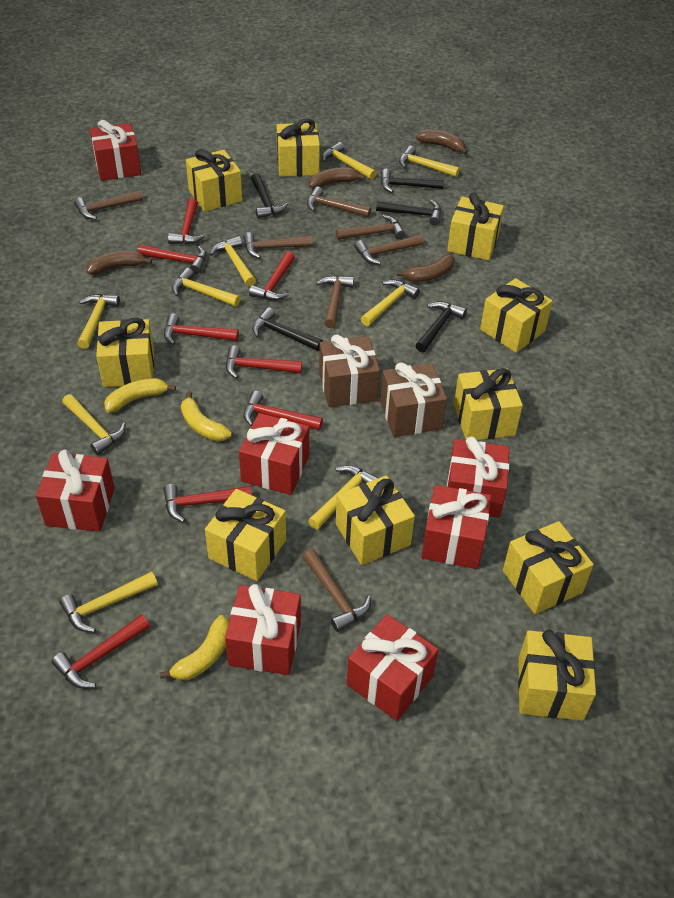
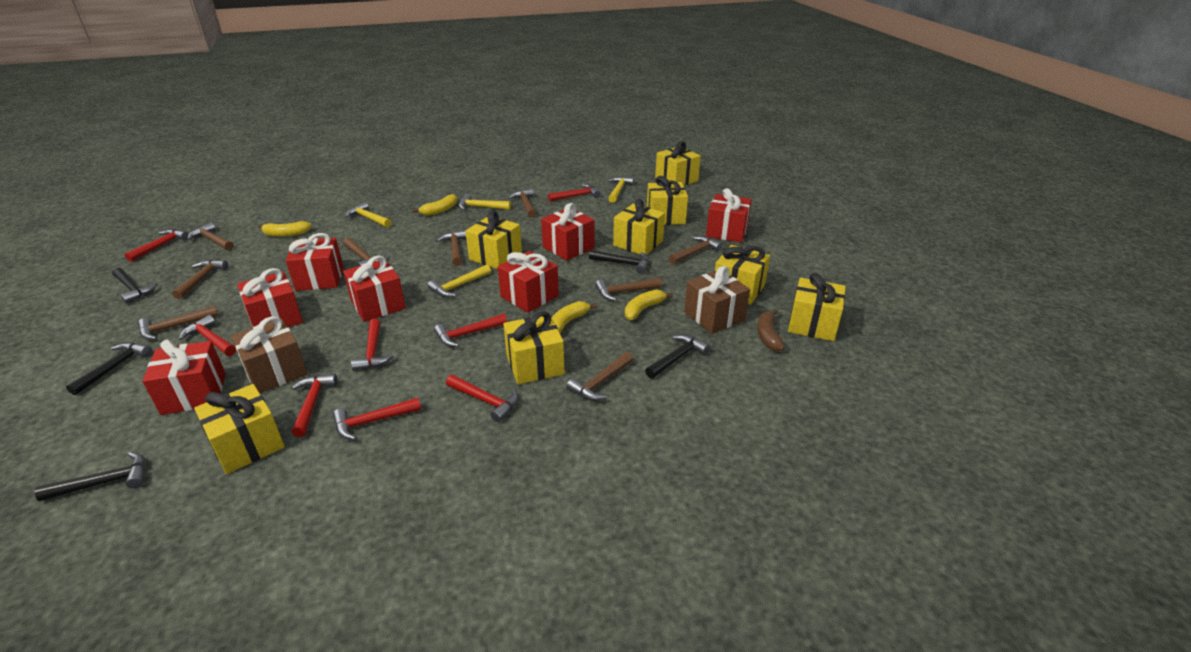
brown banana: 4 -> 1
brown hammer: 7 -> 9
yellow banana: 3 -> 4
yellow gift: 10 -> 8
yellow hammer: 9 -> 4

